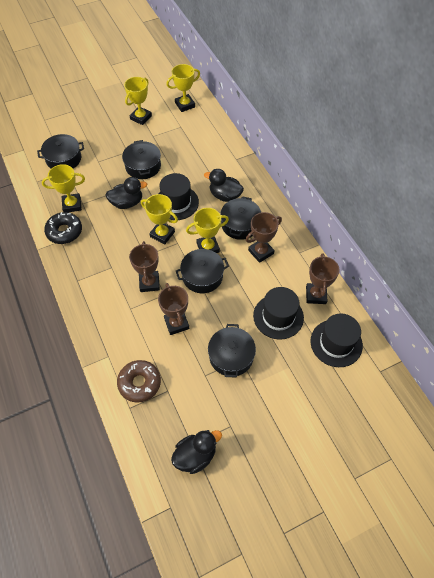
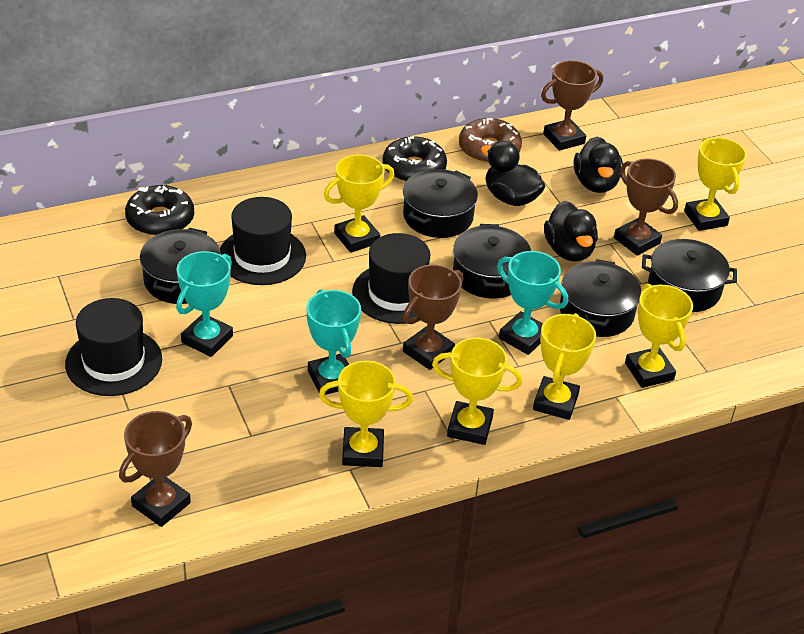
black donut: 1 -> 2
turquoise trophy: 0 -> 3
yellow trophy: 5 -> 6

